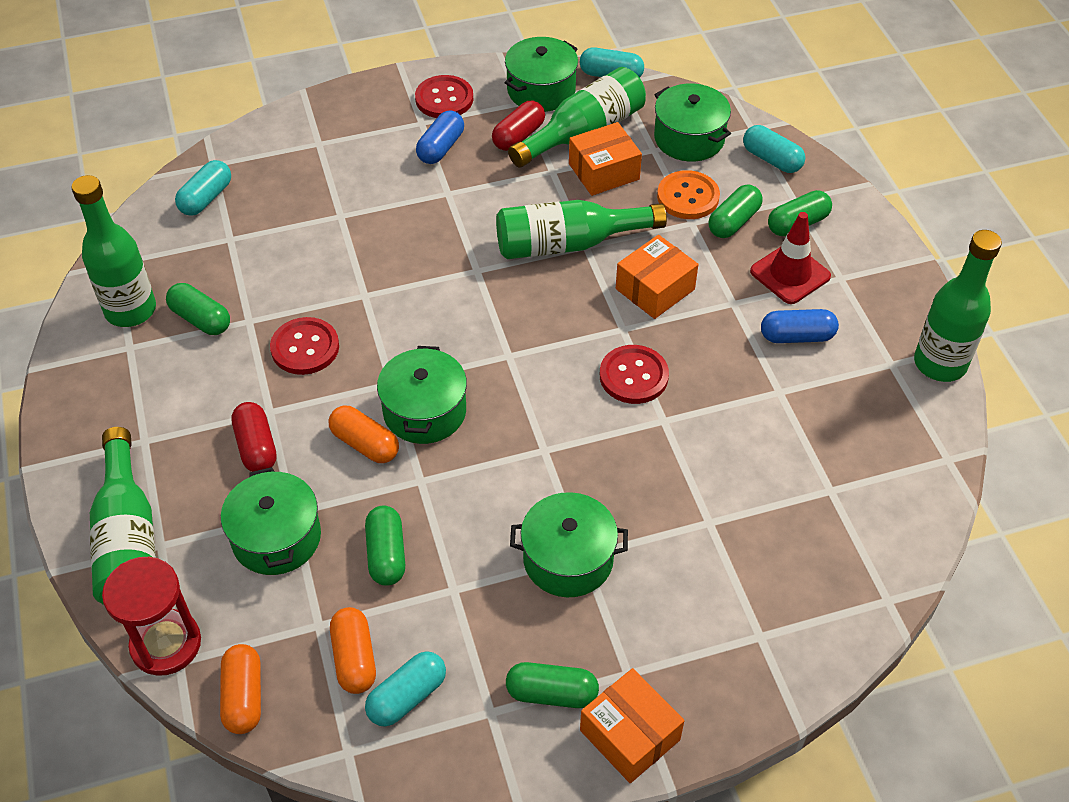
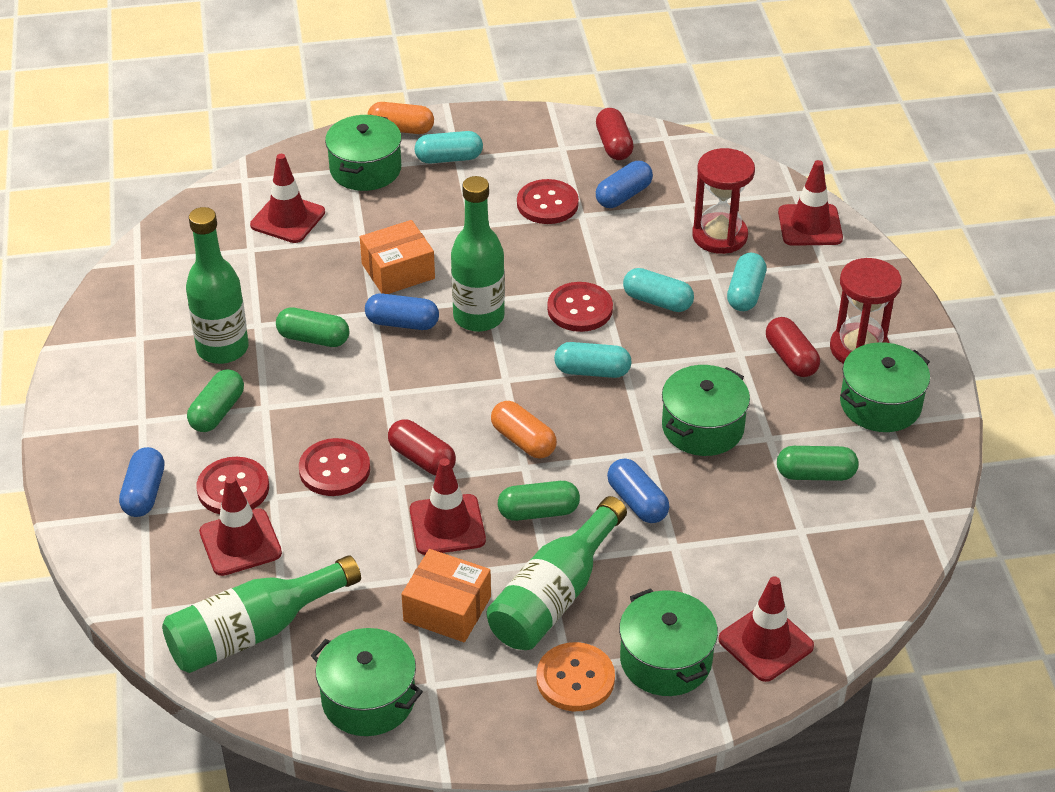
blue capsule: 2 -> 4
green bottle: 5 -> 4
green capsule: 5 -> 4
orange box: 3 -> 2
orange capsule: 3 -> 2
red button: 3 -> 4
red capsule: 2 -> 3
red hourglass: 1 -> 2
red traffic cone: 1 -> 5

